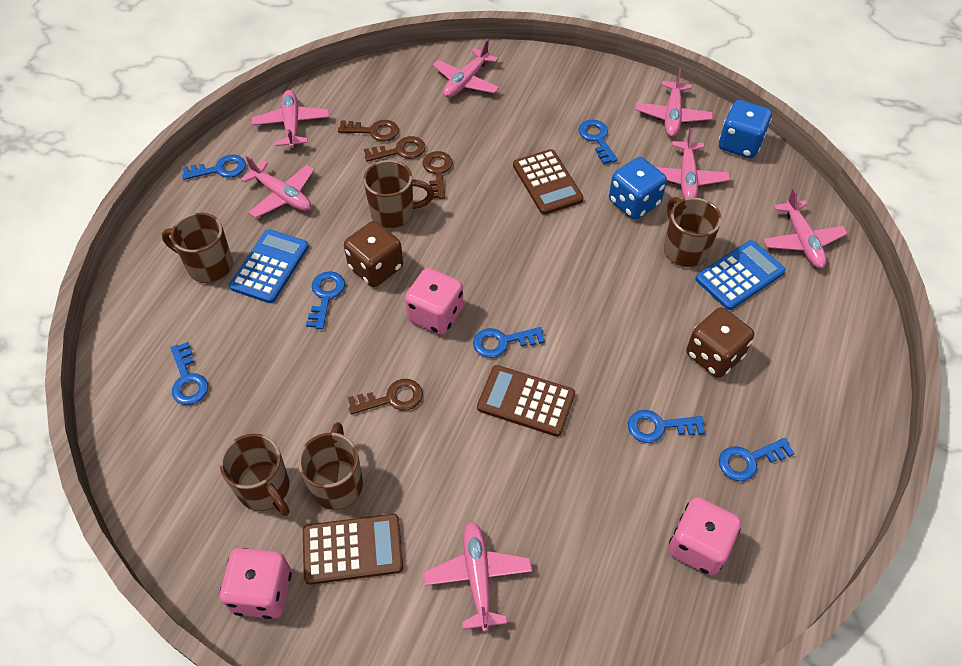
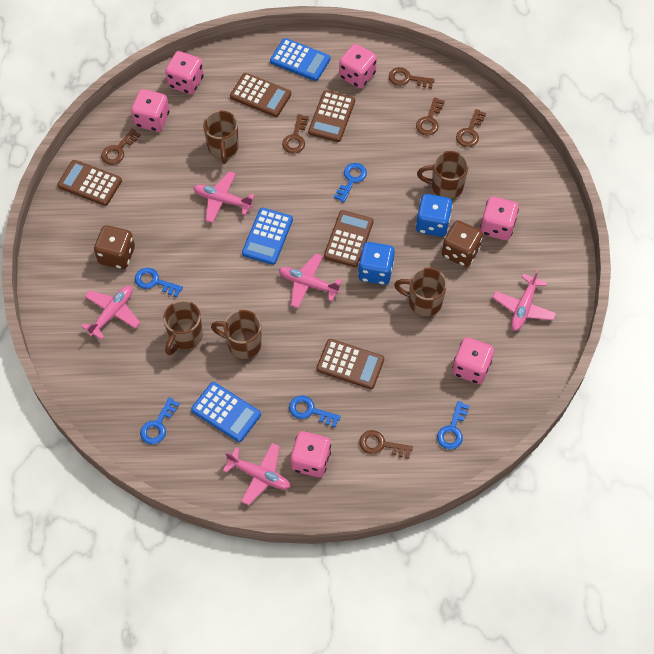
blue calculator: 2 -> 3
blue key: 7 -> 5
brown calculator: 3 -> 5
brown key: 4 -> 6
pink dice: 3 -> 6
pink plane: 7 -> 5

